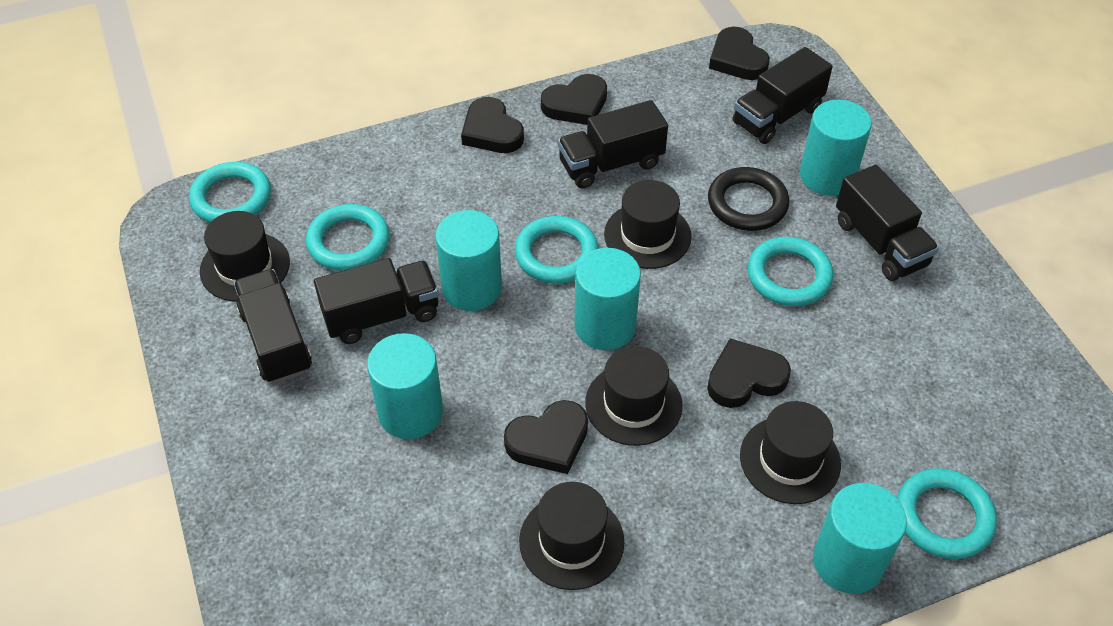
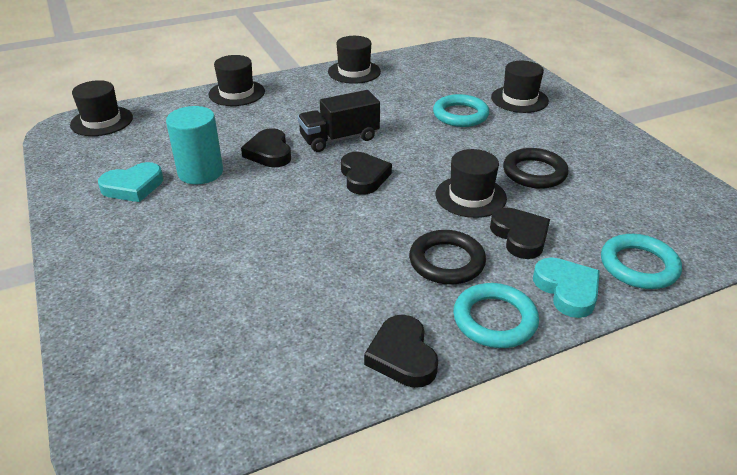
black heart: 5 -> 4
black ring: 1 -> 2
black truck: 5 -> 1
turquoise cylinder: 5 -> 1
turquoise heart: 0 -> 2
turquoise ring: 5 -> 3

